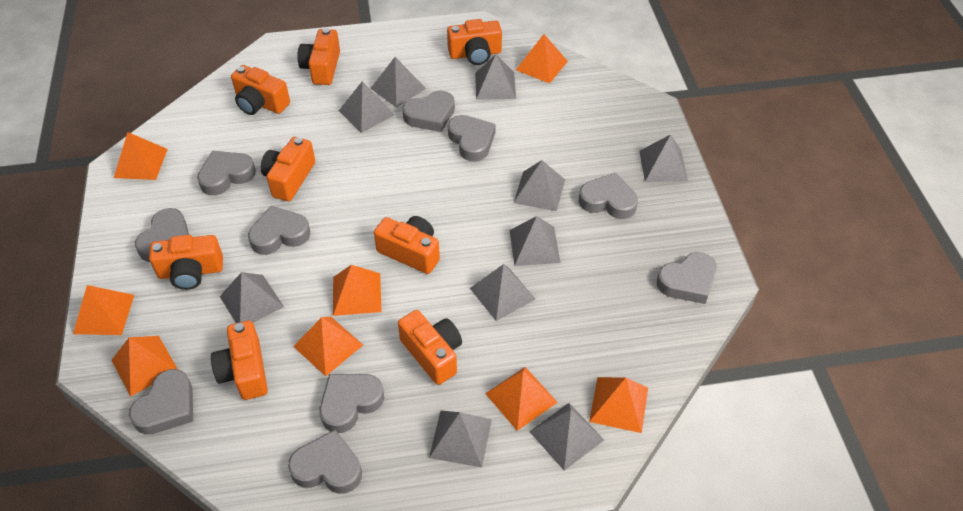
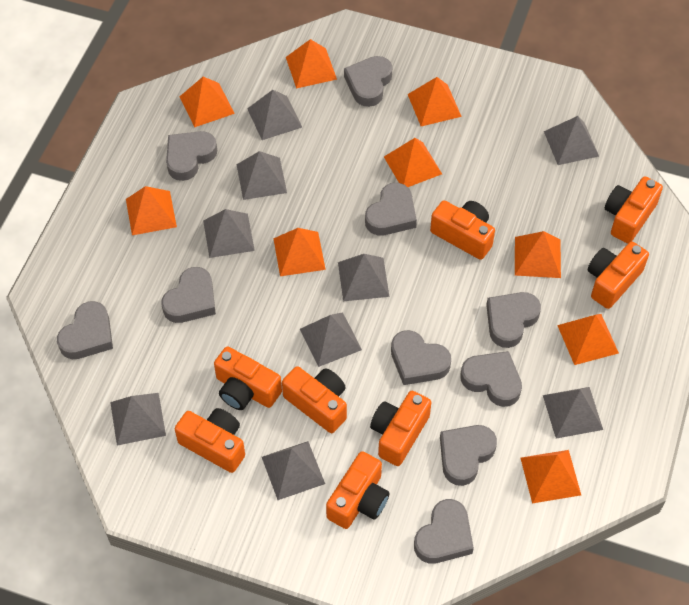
grey pyramid: 10 -> 9
orange pyramid: 8 -> 9

